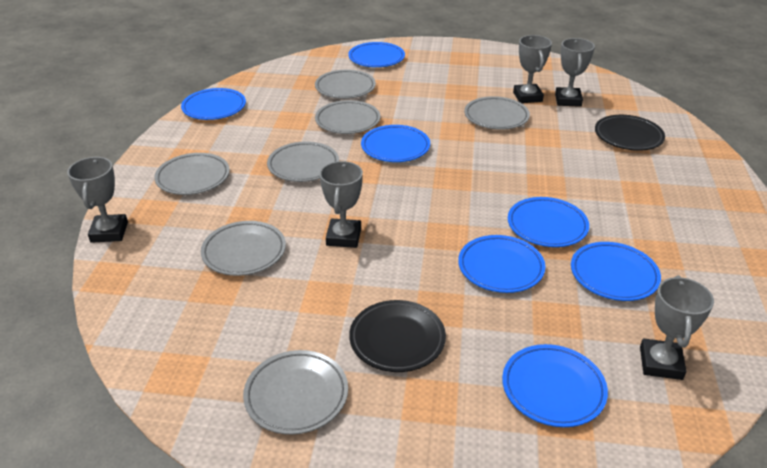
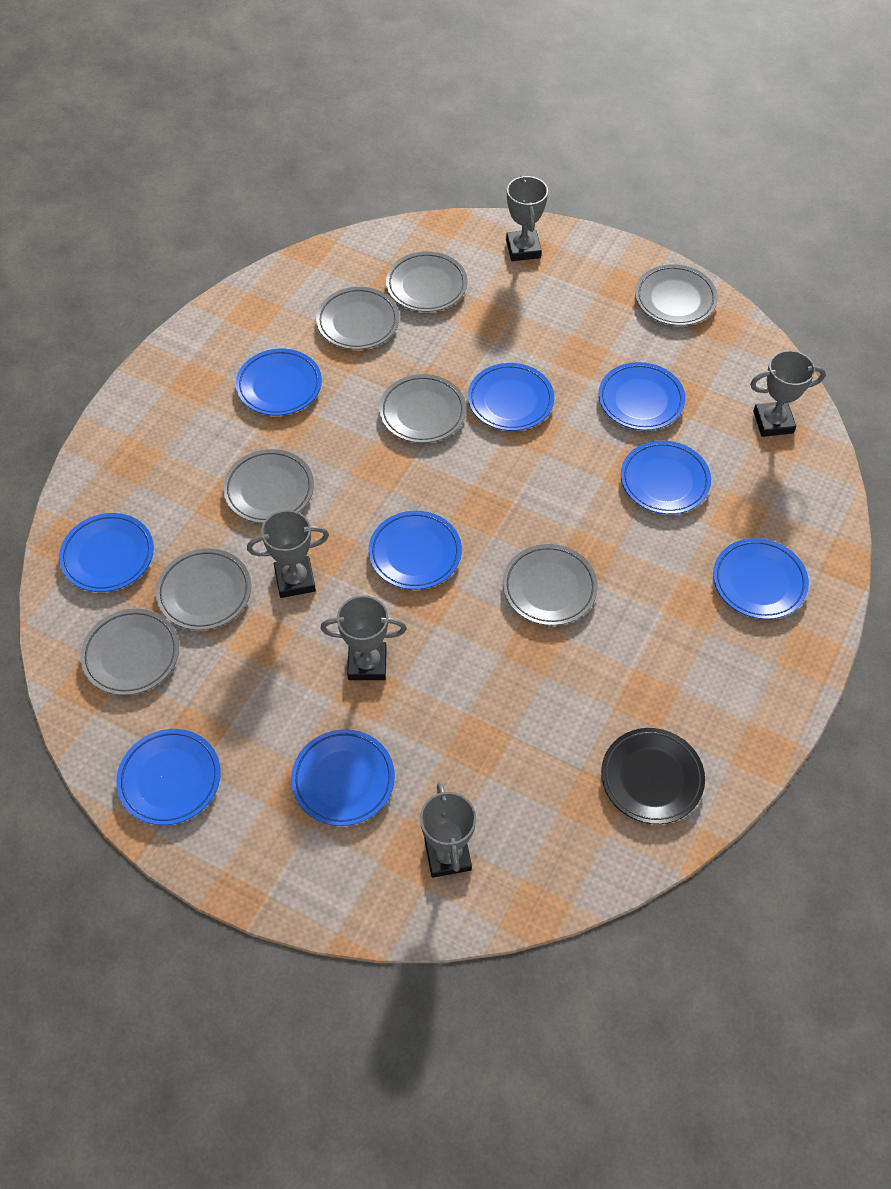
black plate: 2 -> 1
blue plate: 7 -> 9
grey plate: 7 -> 8

